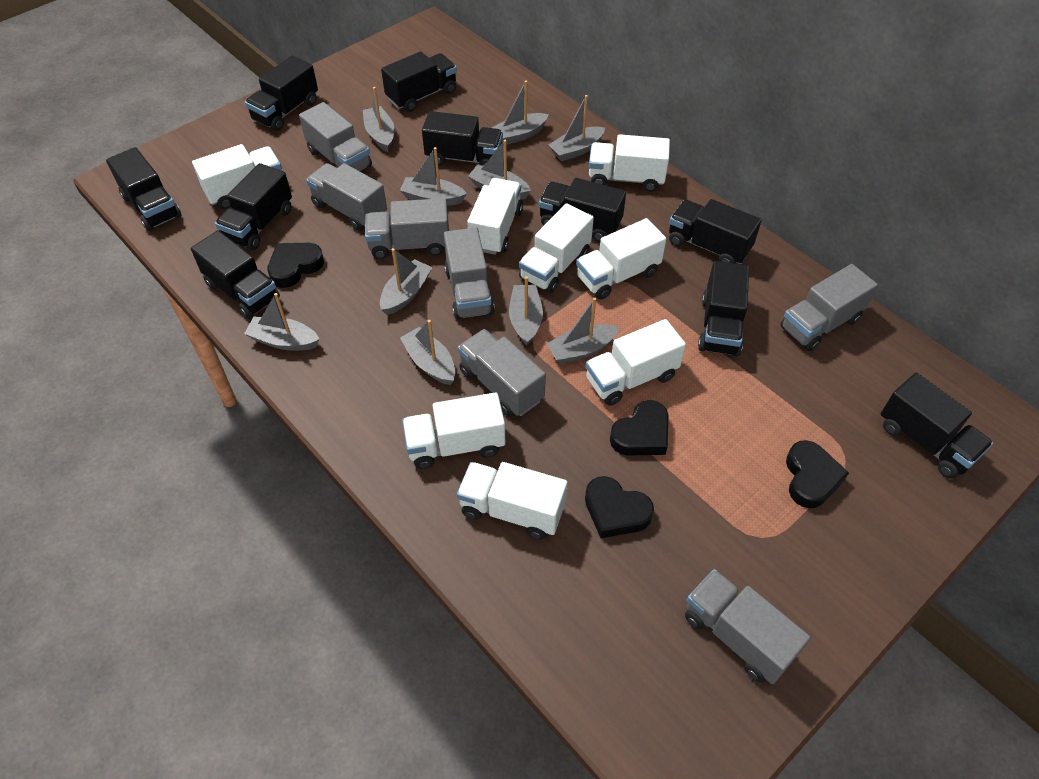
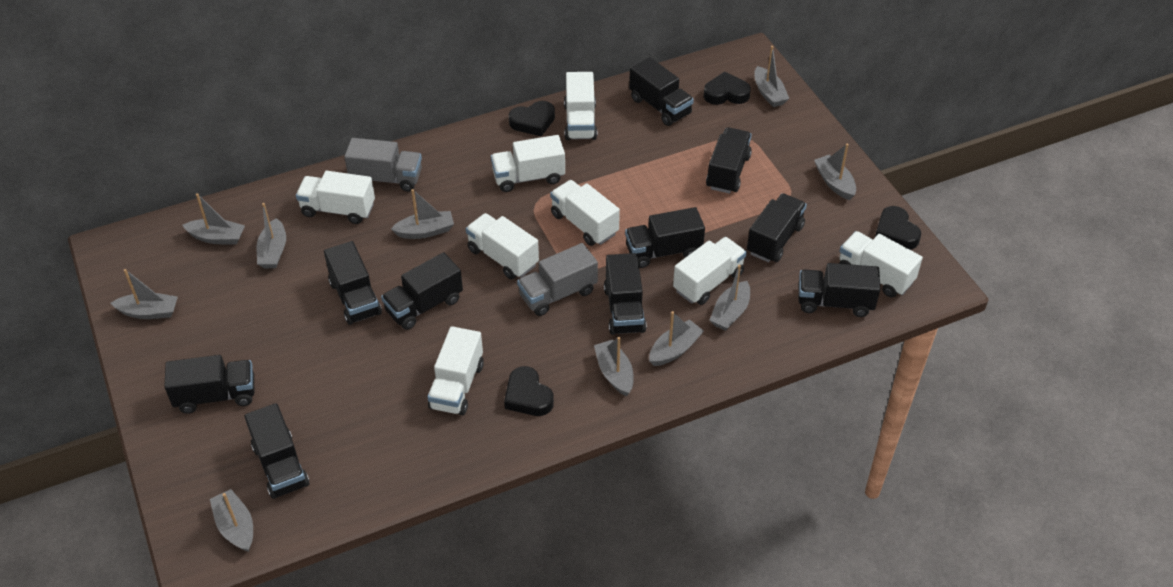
grey truck: 7 -> 2

